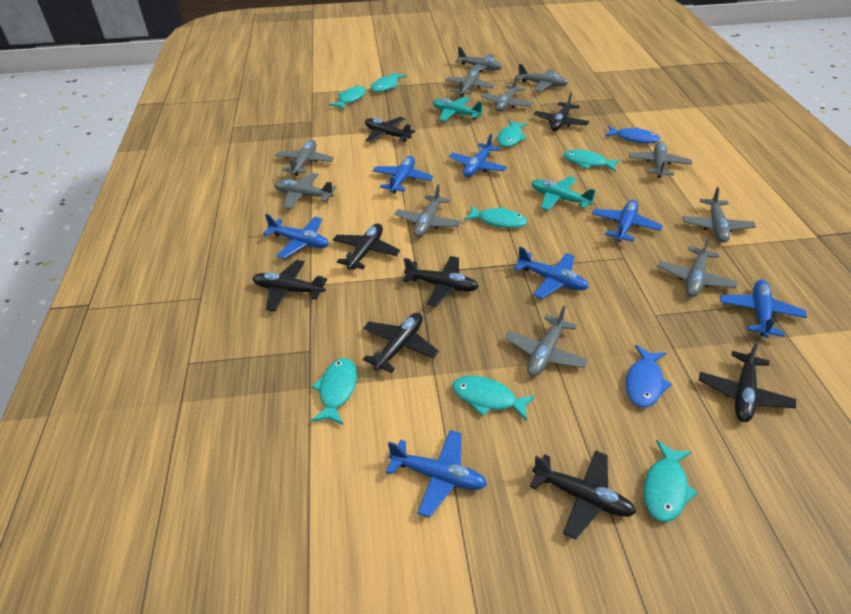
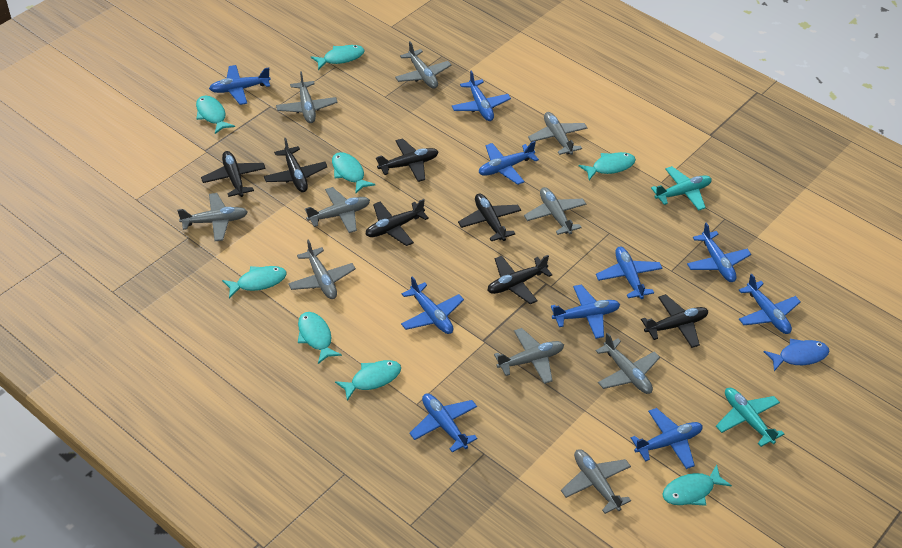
black plane: 8 -> 7
blue fish: 2 -> 1
blue plane: 7 -> 10
grey plane: 11 -> 10

